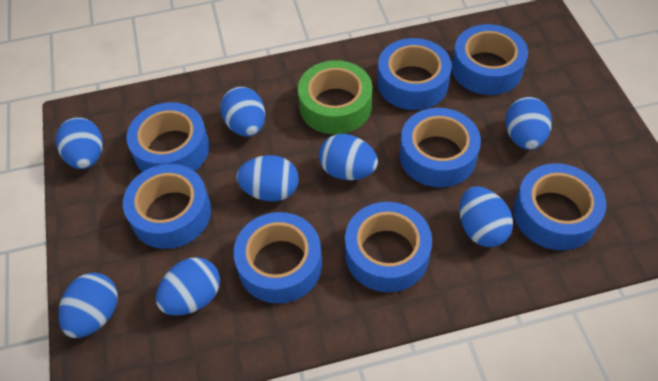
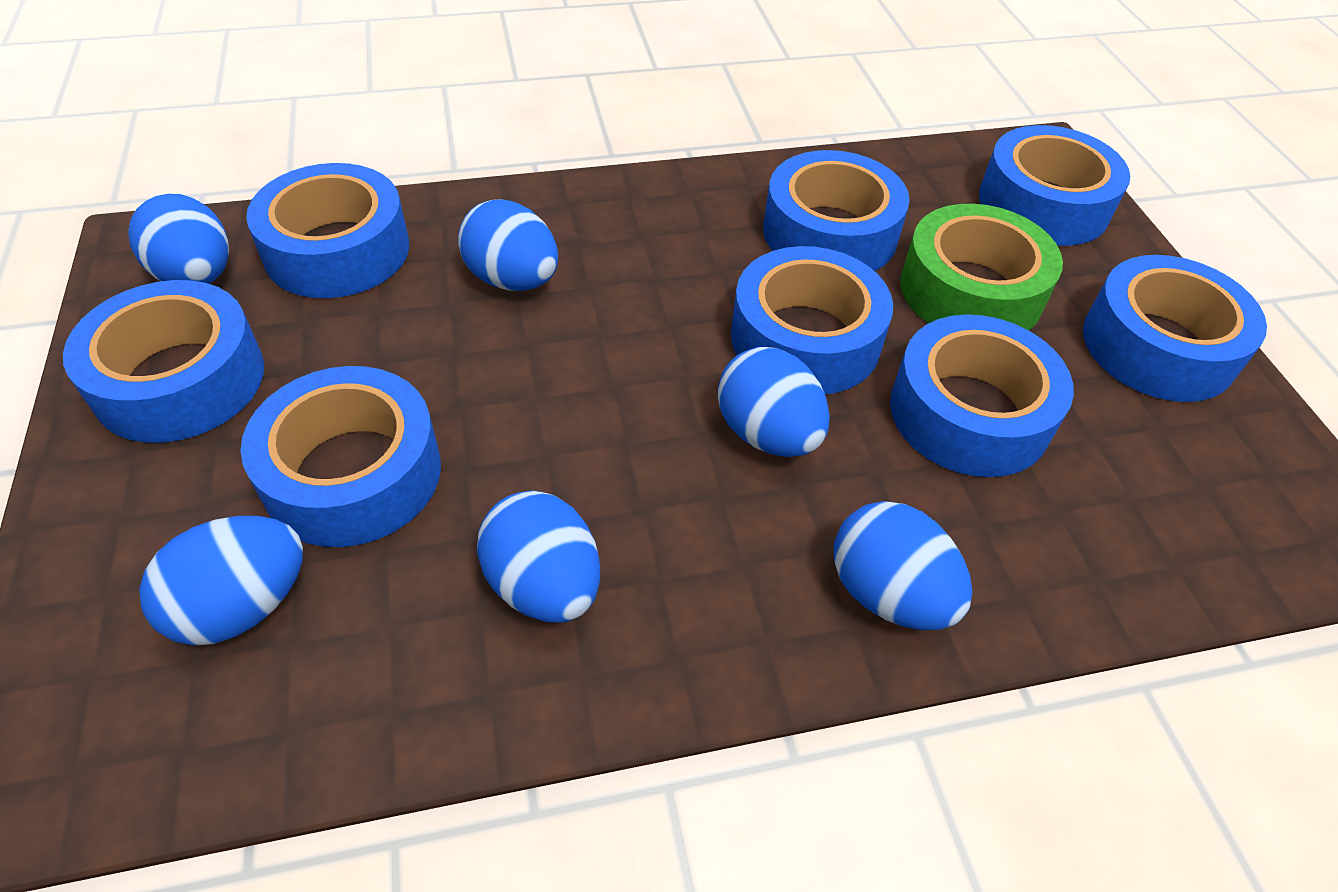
blue egg: 8 -> 6

